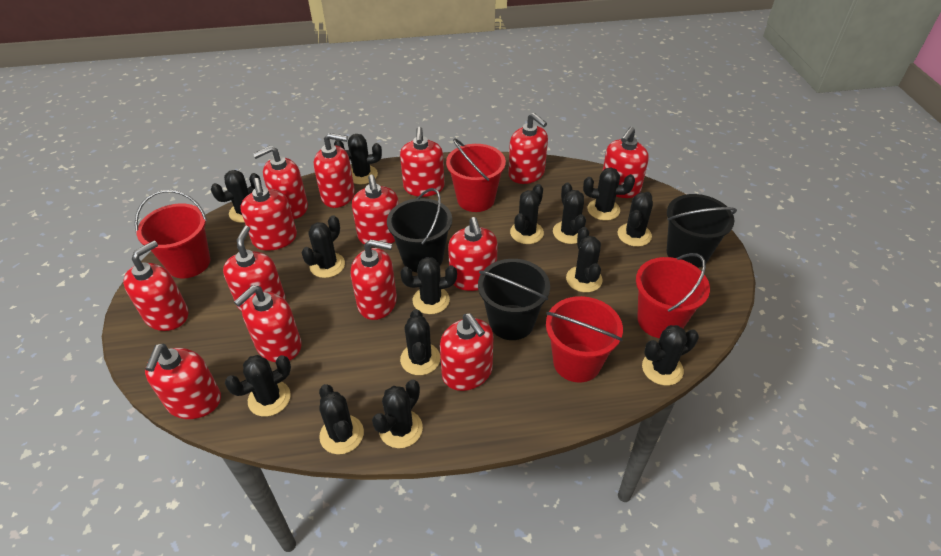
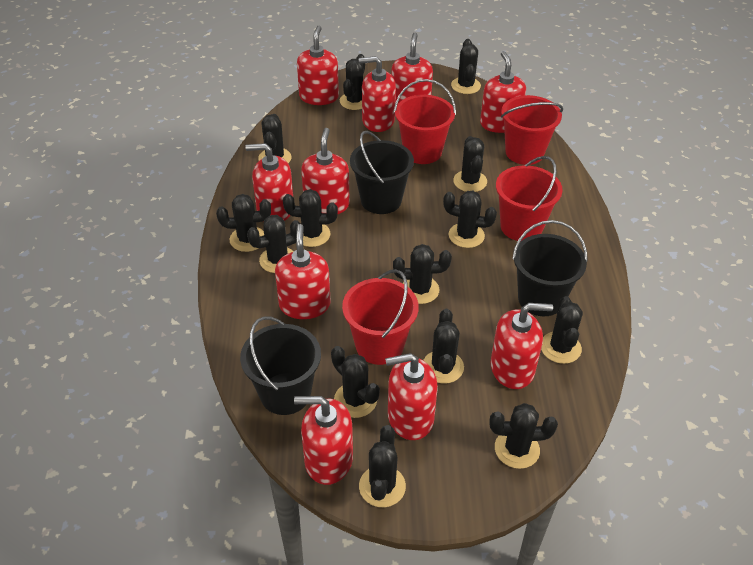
red soap dispenser: 14 -> 10

